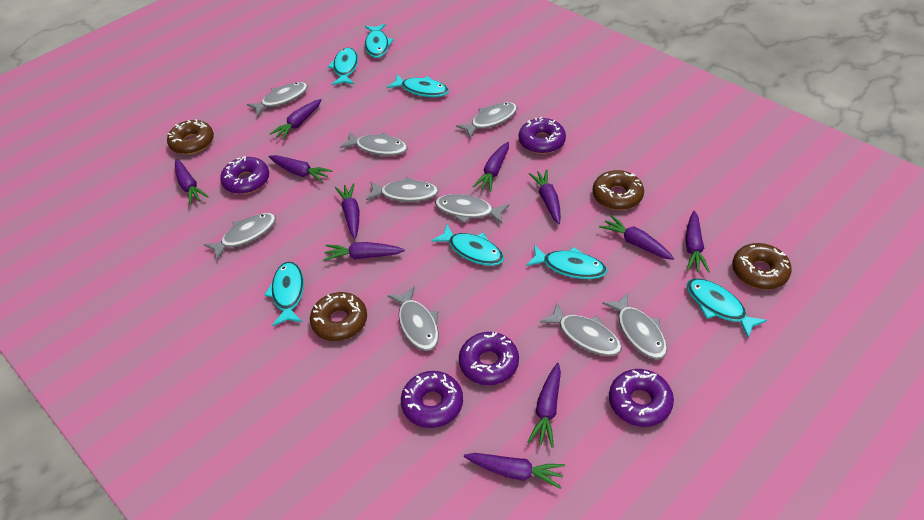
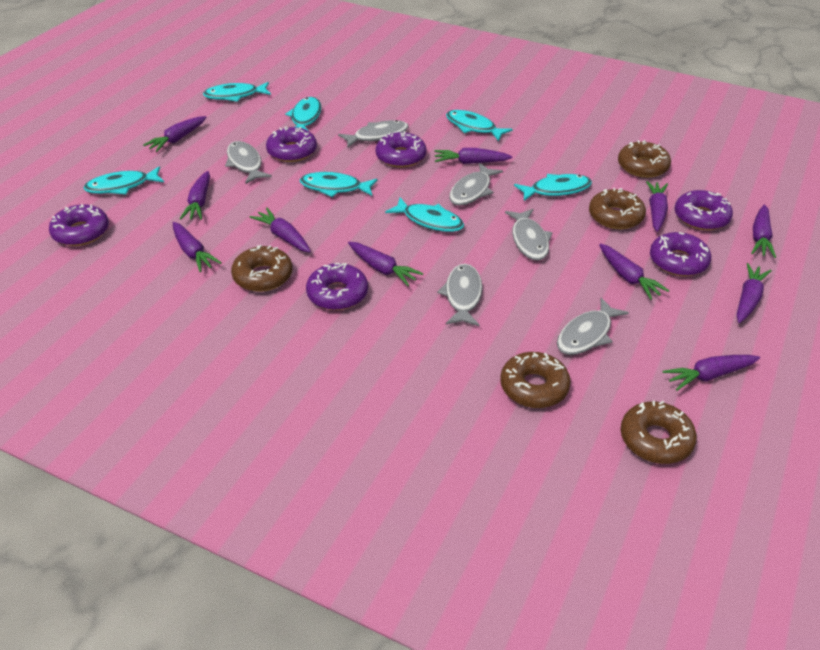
brown donut: 4 -> 5
grey fish: 9 -> 6
purple donut: 5 -> 6

